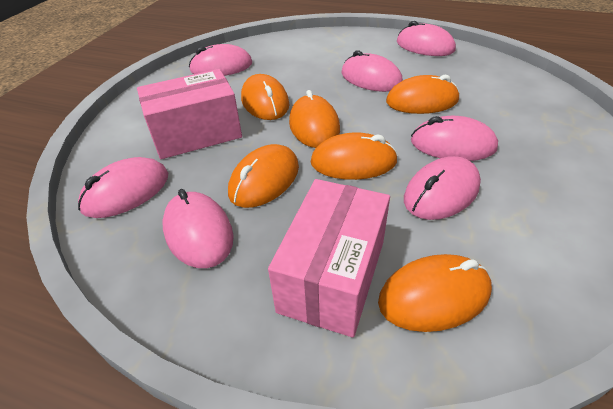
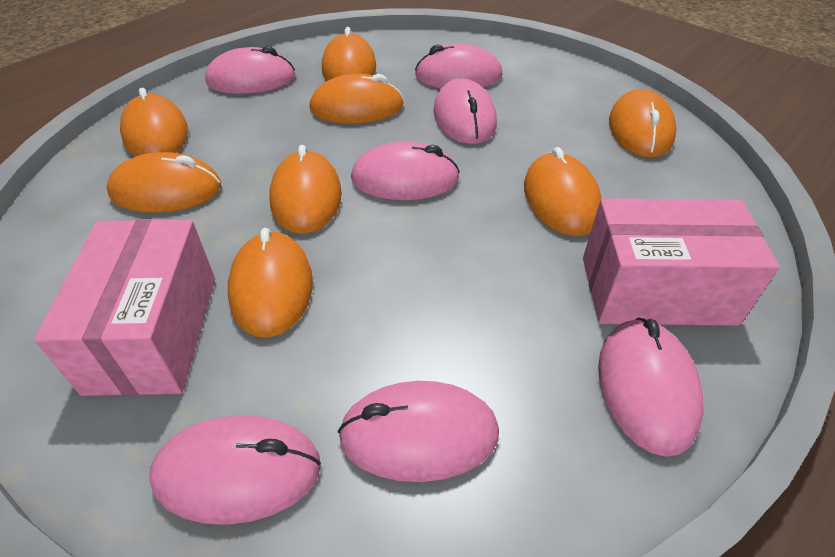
orange mouse: 6 -> 8

